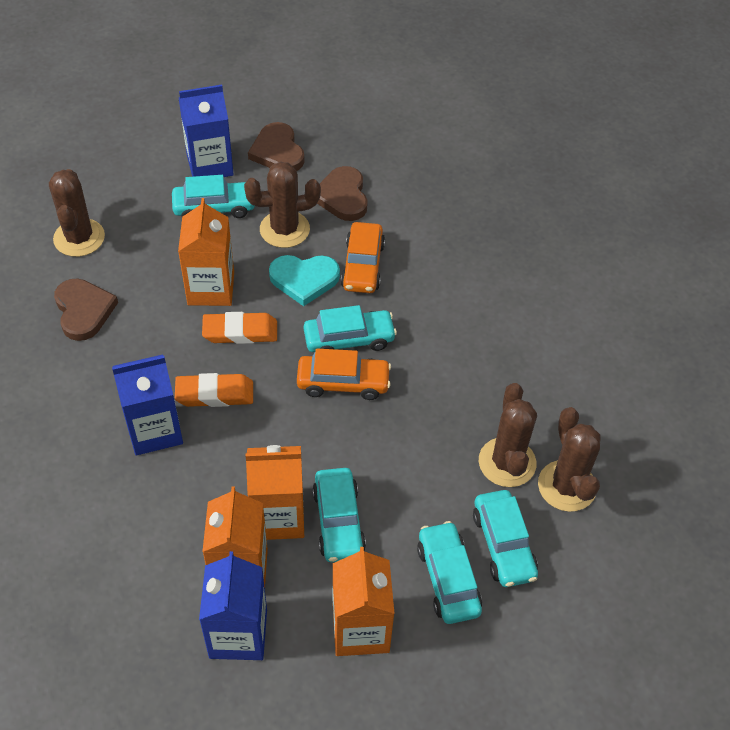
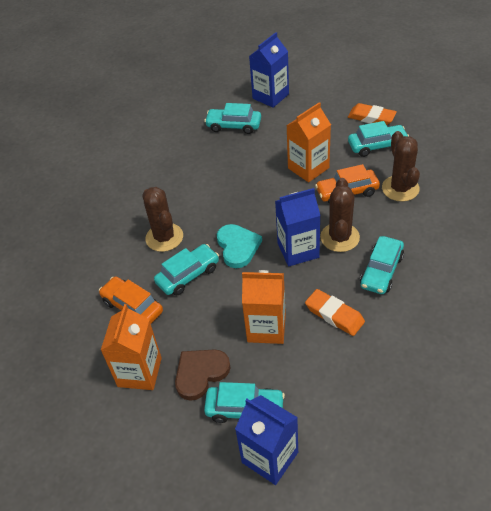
brown cactus: 4 -> 3
brown heart: 3 -> 1
orange carton: 4 -> 3

